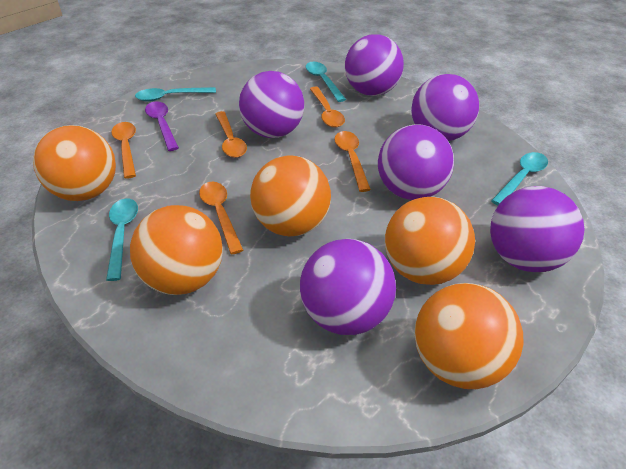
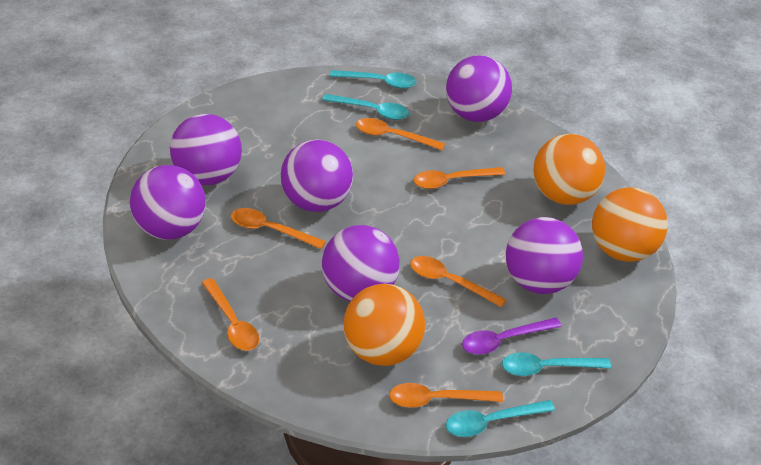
orange ball: 5 -> 3
orange spoon: 5 -> 6

